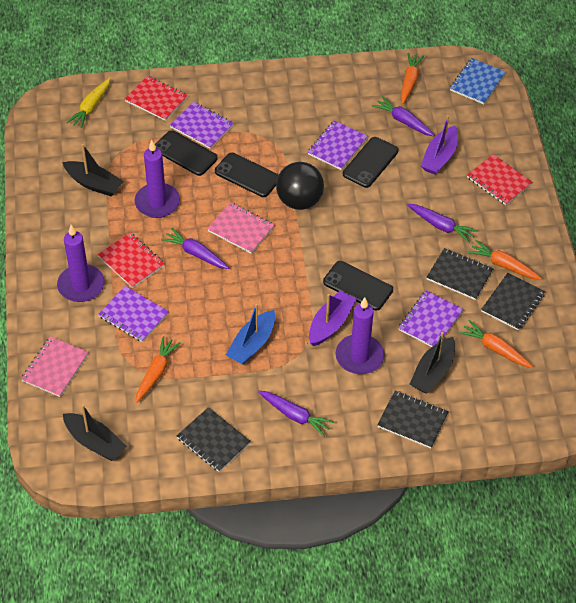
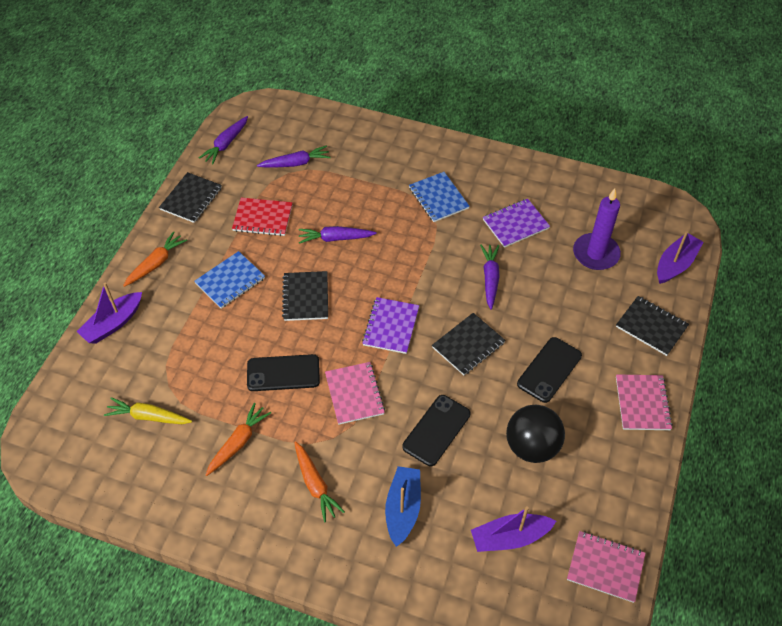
black boat: 3 -> 0
black phone: 4 -> 3
blue notebook: 1 -> 2
orange carrot: 4 -> 3
pink notebook: 2 -> 3
purple boat: 2 -> 3
purple candle: 3 -> 1
purple notebook: 4 -> 2
red notebook: 3 -> 1

